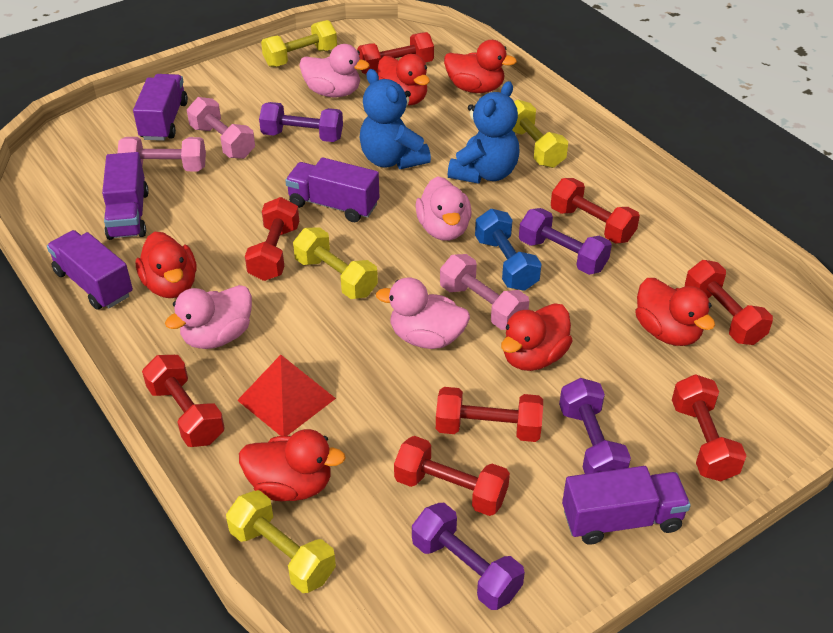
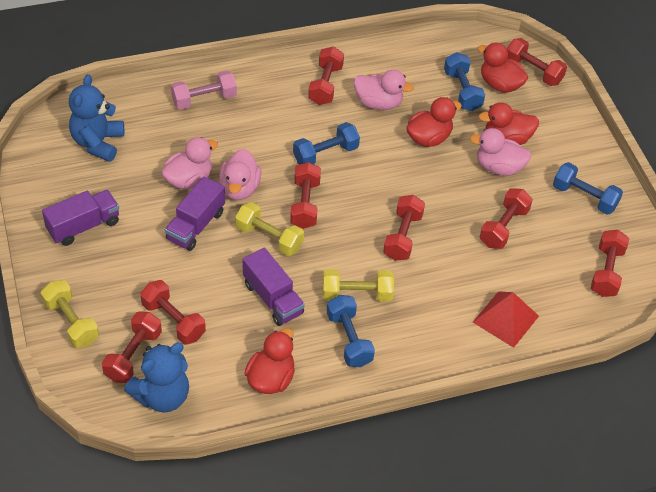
blue dumbbell: 1 -> 4
pink dumbbell: 3 -> 1
purple dumbbell: 4 -> 0
purple truck: 5 -> 3
red duck: 6 -> 4
yellow dumbbell: 4 -> 3

